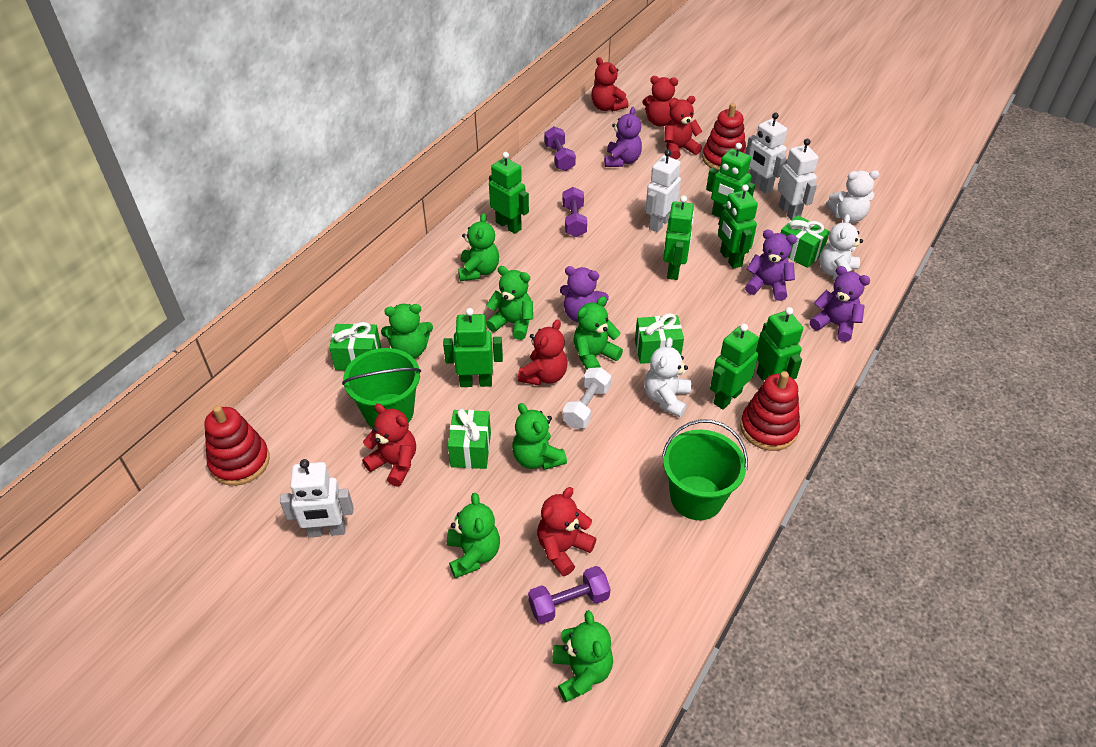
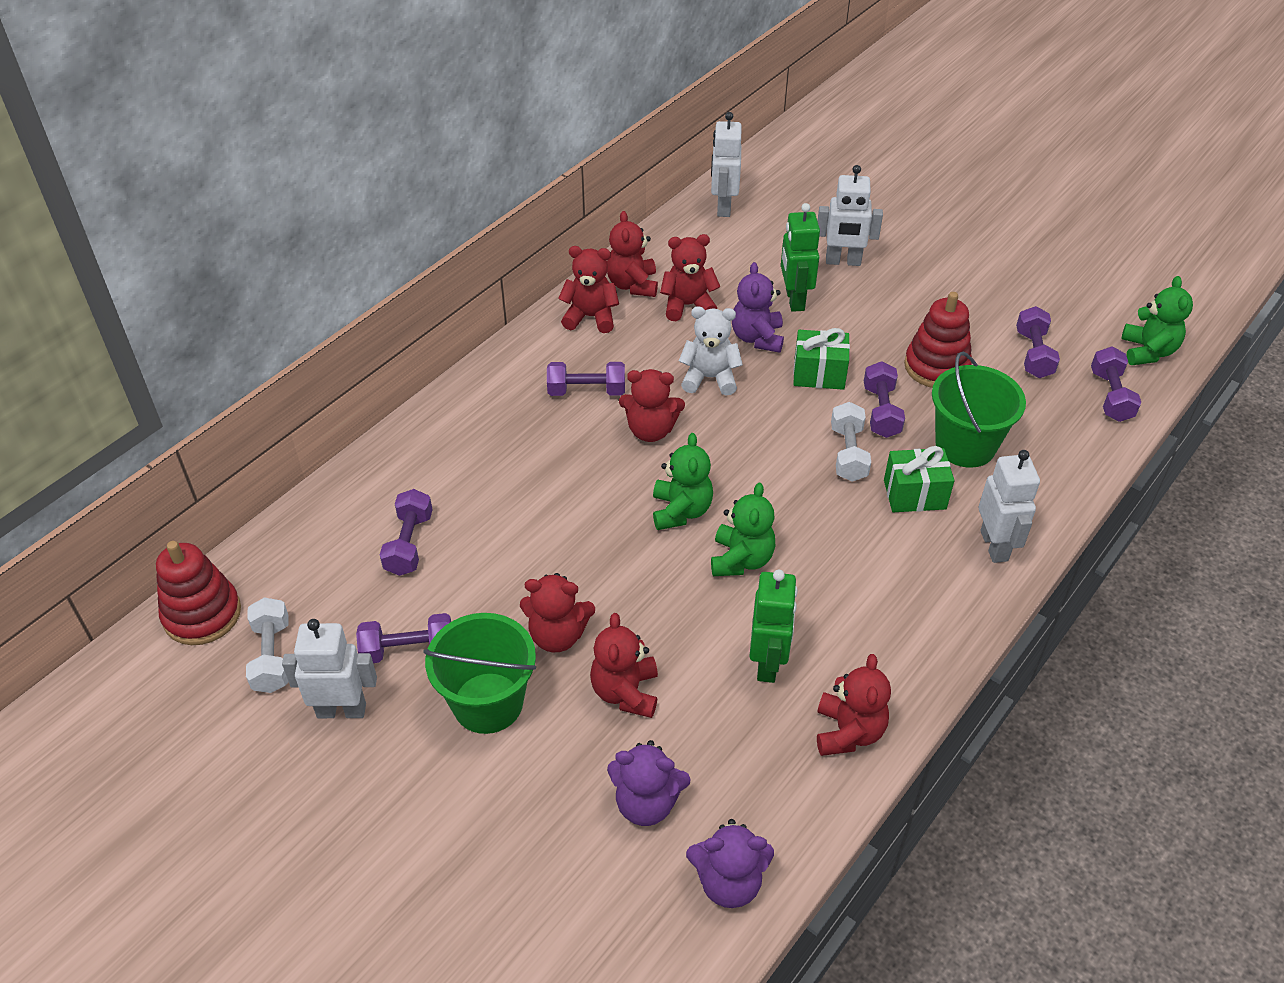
green gift: 4 -> 2
green robot: 7 -> 2
green teddy bear: 7 -> 3
purple dumbbell: 3 -> 6
purple teddy bear: 4 -> 3
red stacking toy: 3 -> 2
red teddy bear: 6 -> 7
white dumbbell: 1 -> 2
white teddy bear: 3 -> 1

